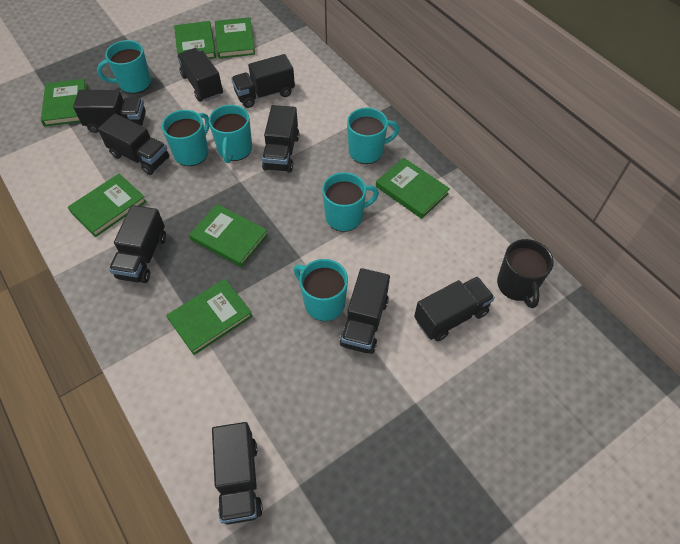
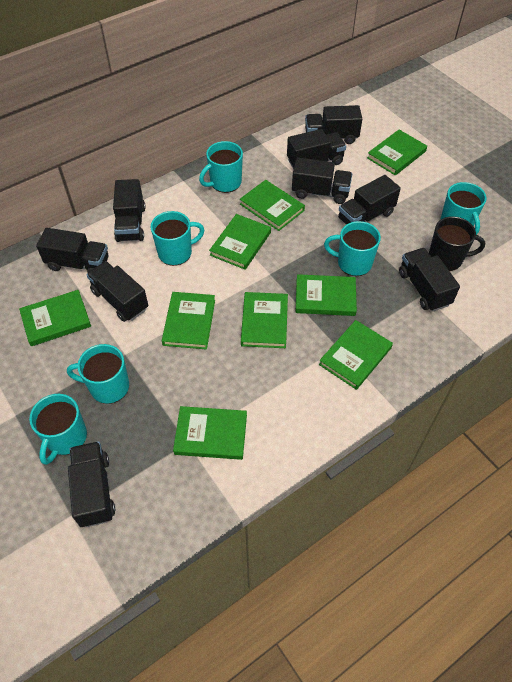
green book: 7 -> 9

